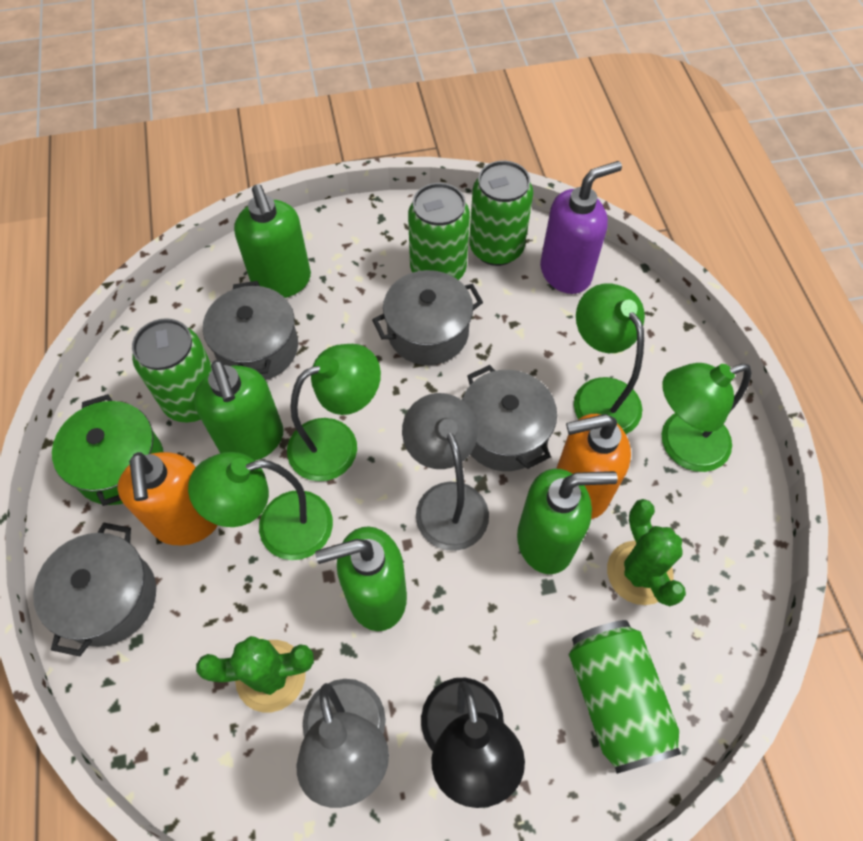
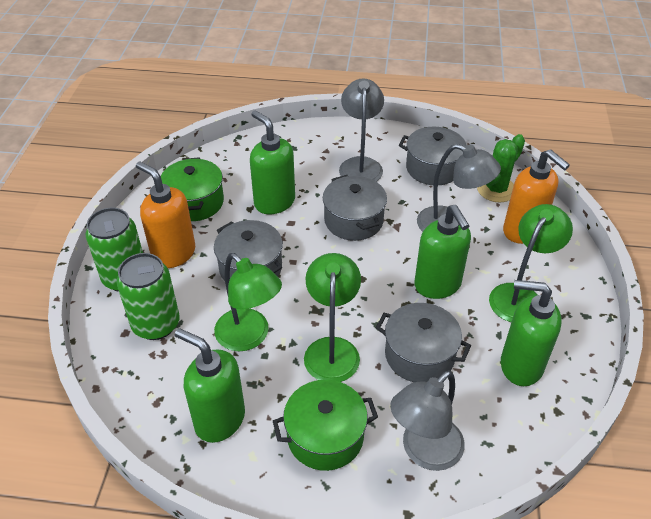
black lamp: 1 -> 0
green cactus: 2 -> 1
green can: 4 -> 2
green lamp: 4 -> 3
green pot: 1 -> 2
grey lamp: 2 -> 3
purple soap dispenser: 1 -> 0

